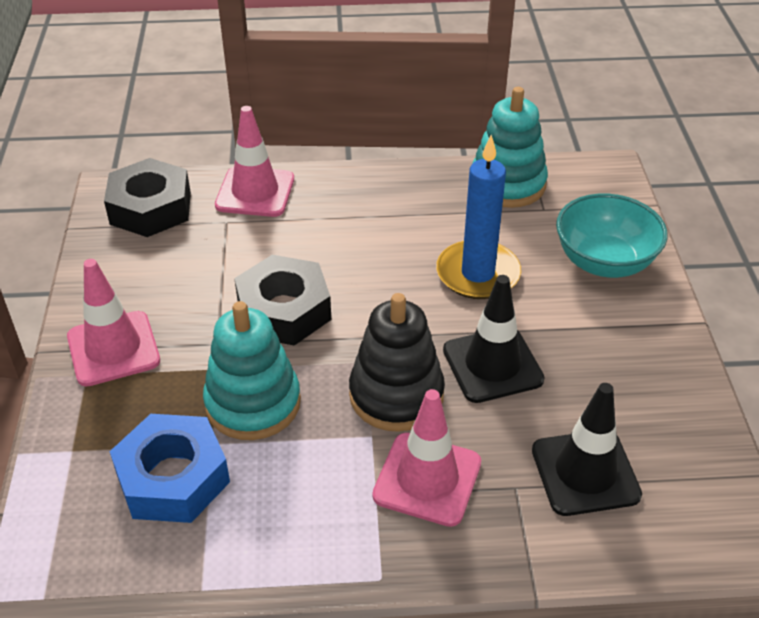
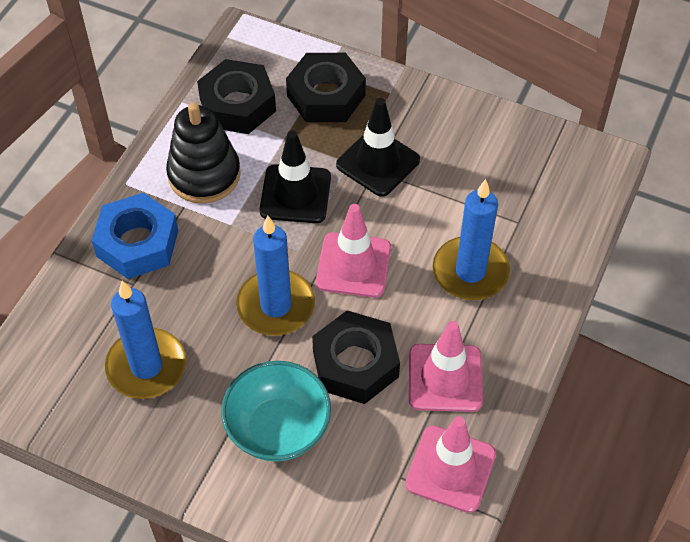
black nut: 2 -> 3
blue candle: 1 -> 3
turquoise stacking toy: 2 -> 0

